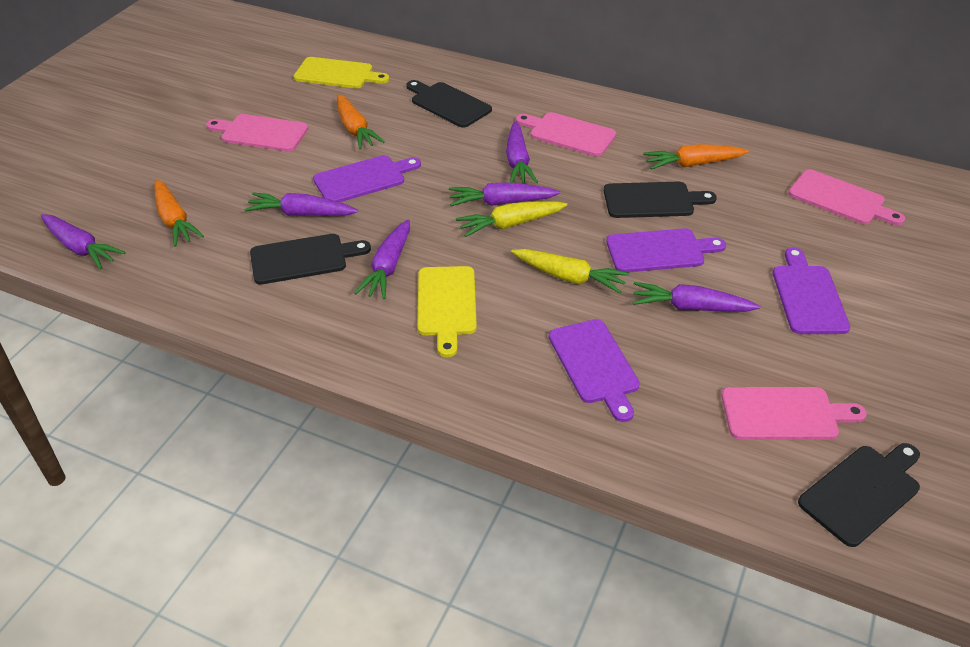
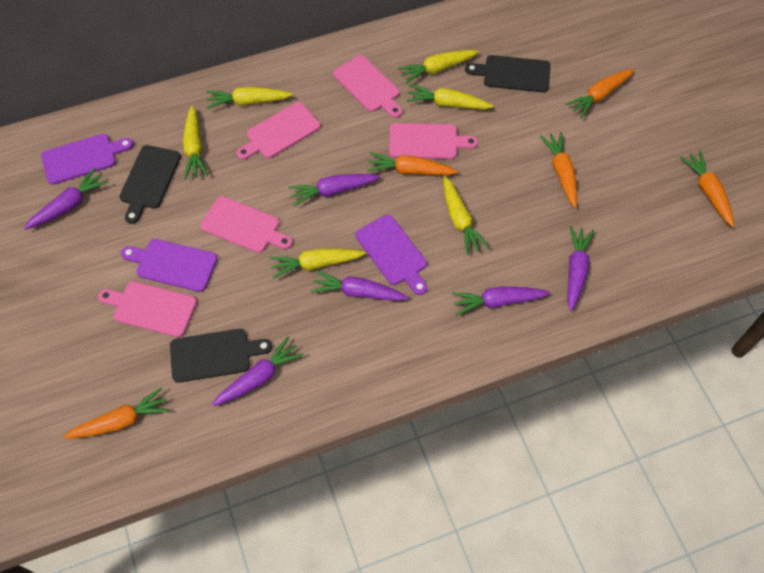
black cutting board: 4 -> 3
orange carrot: 3 -> 5
pink cutting board: 4 -> 5
purple cutting board: 4 -> 3
yellow carrot: 2 -> 6
yellow cutting board: 2 -> 0

